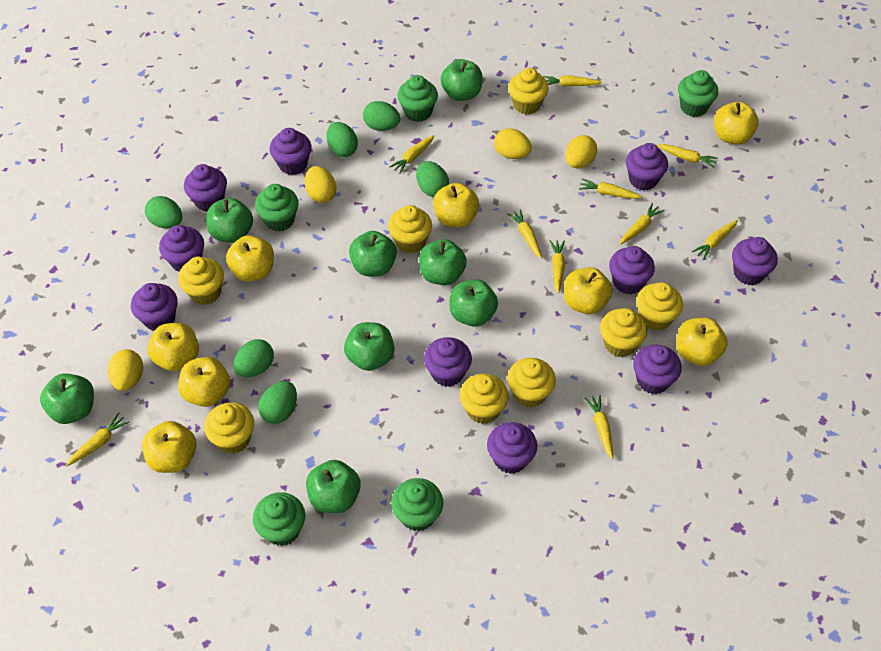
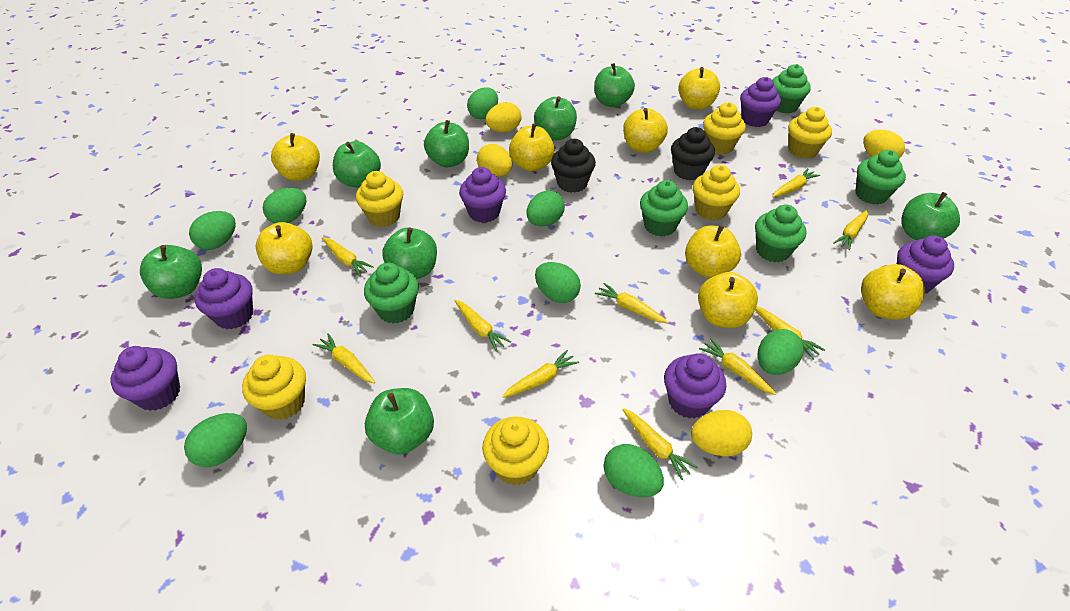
black cupcake: 0 -> 2
green egg: 6 -> 8
purple cupcake: 10 -> 6
yellow cupcake: 8 -> 6

